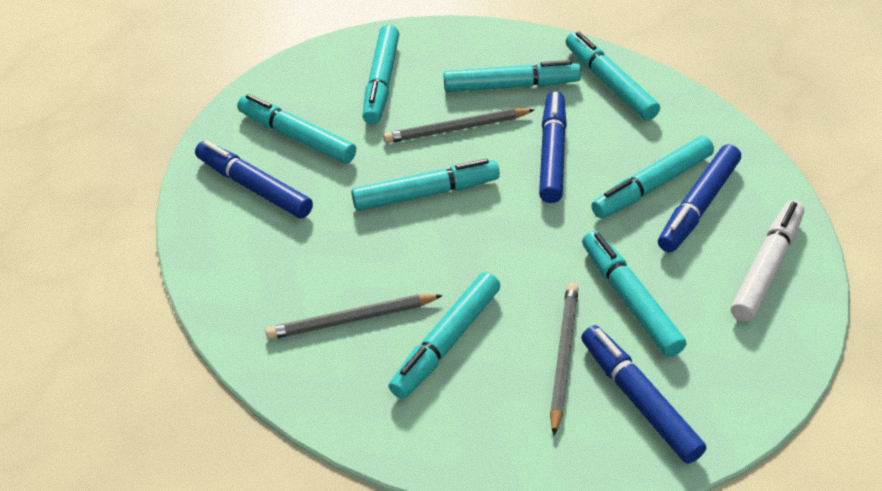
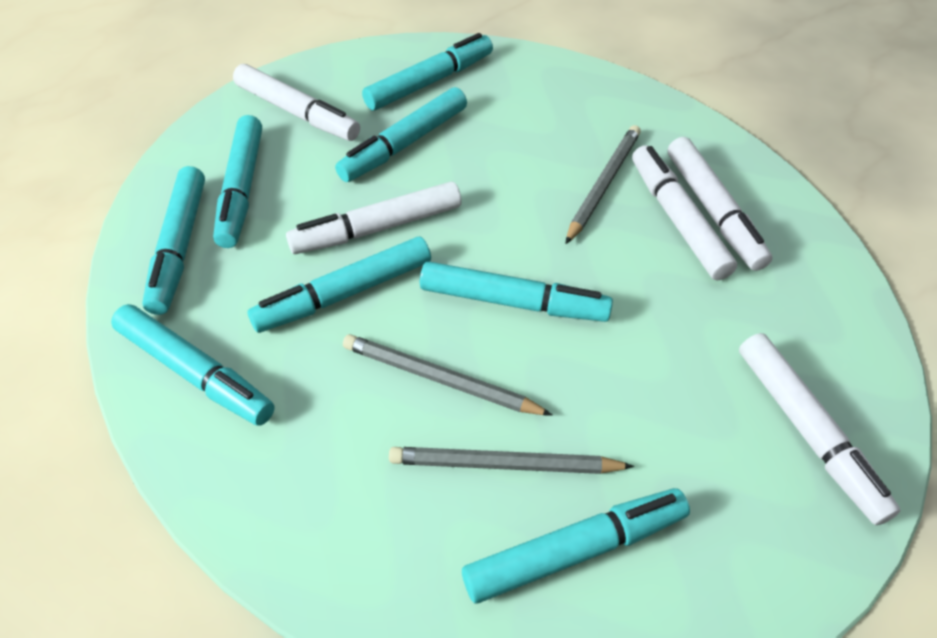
blue marker: 4 -> 0
white marker: 1 -> 5

